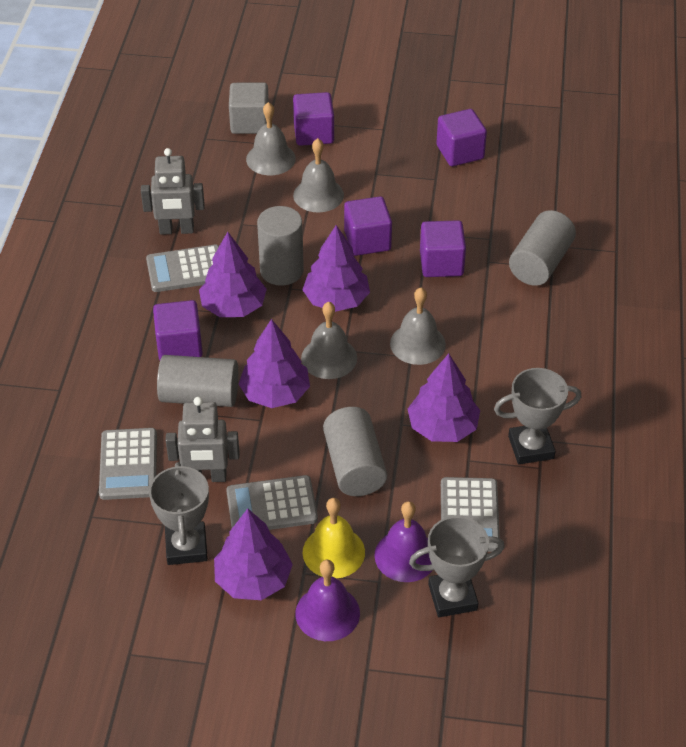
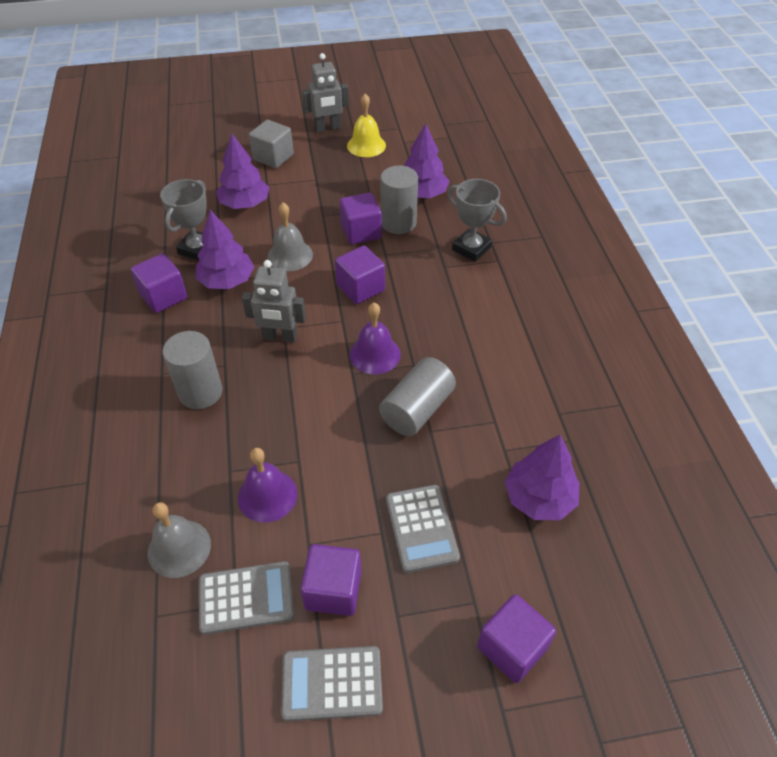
grey bell: 4 -> 2
grey calculator: 4 -> 3
grey cylinder: 4 -> 3
grey trophy: 3 -> 2
purple tree: 5 -> 4

